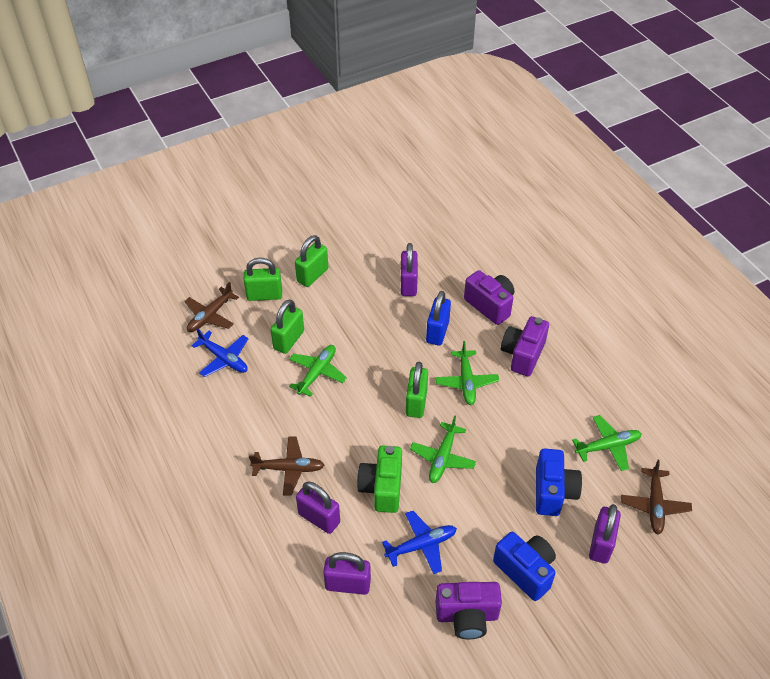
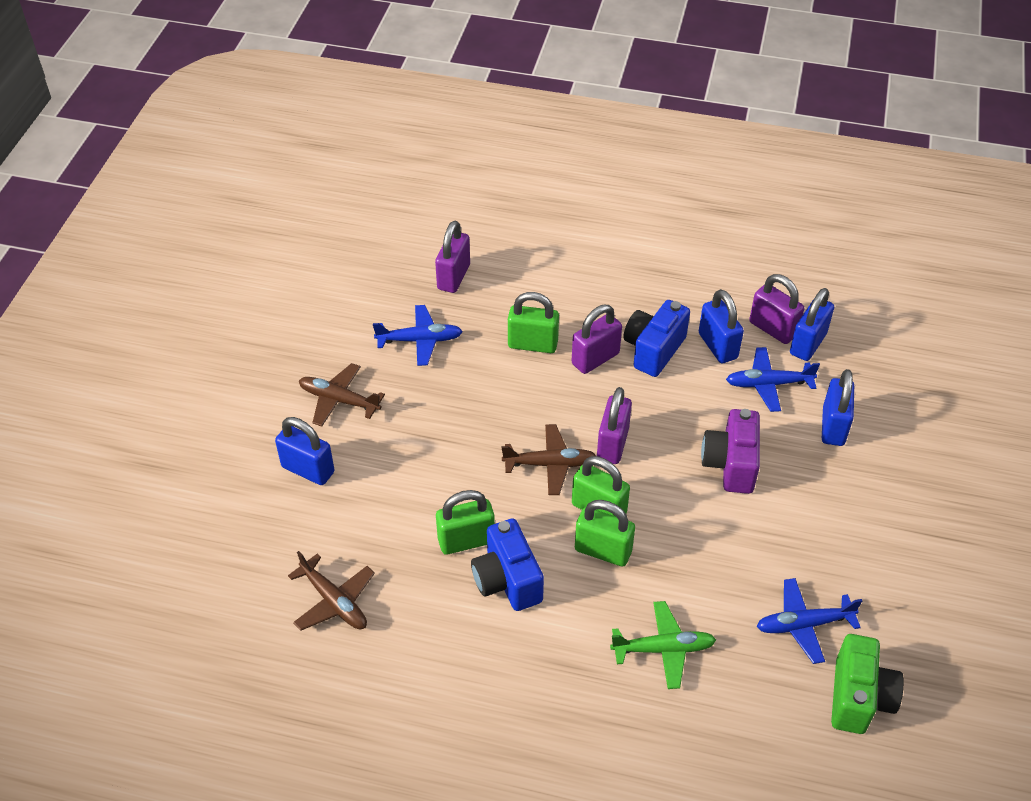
blue padlock: 1 -> 4
blue plane: 2 -> 3
green plane: 4 -> 1
purple camera: 3 -> 1

